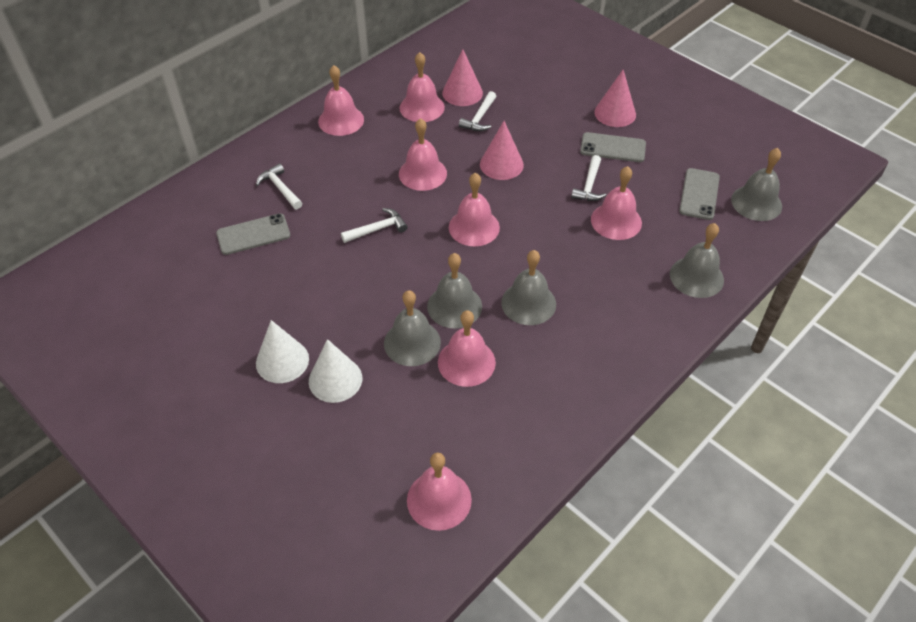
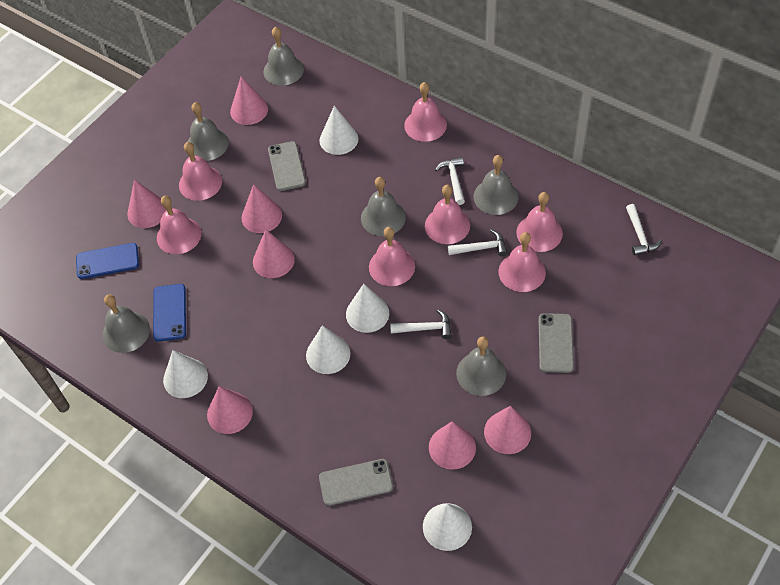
blue phone: 0 -> 2
grey bell: 5 -> 6
pink cone: 3 -> 7
white cone: 2 -> 5

